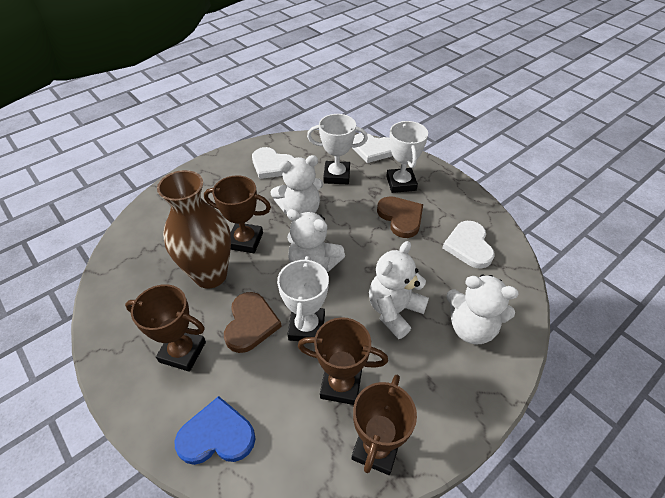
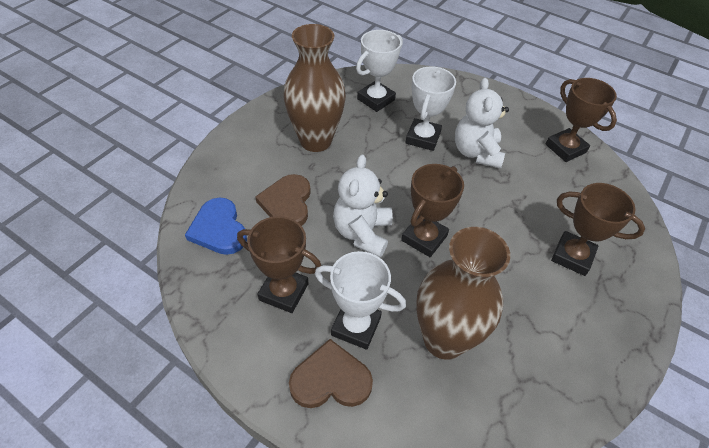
brown vase: 1 -> 2
white heart: 3 -> 0
white teddy bear: 4 -> 2

